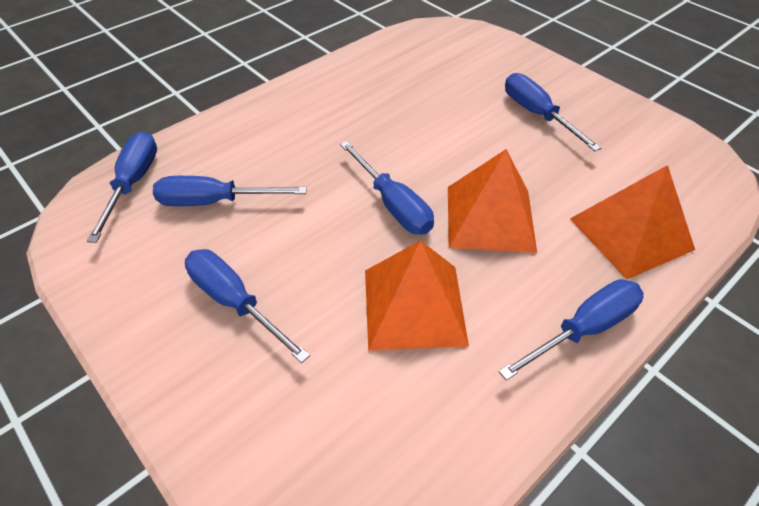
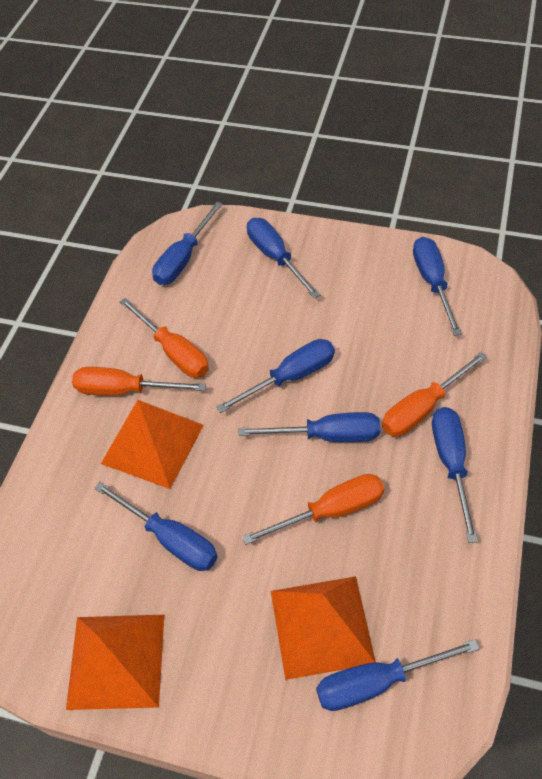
blue screwdriver: 6 -> 8
orange screwdriver: 0 -> 4

